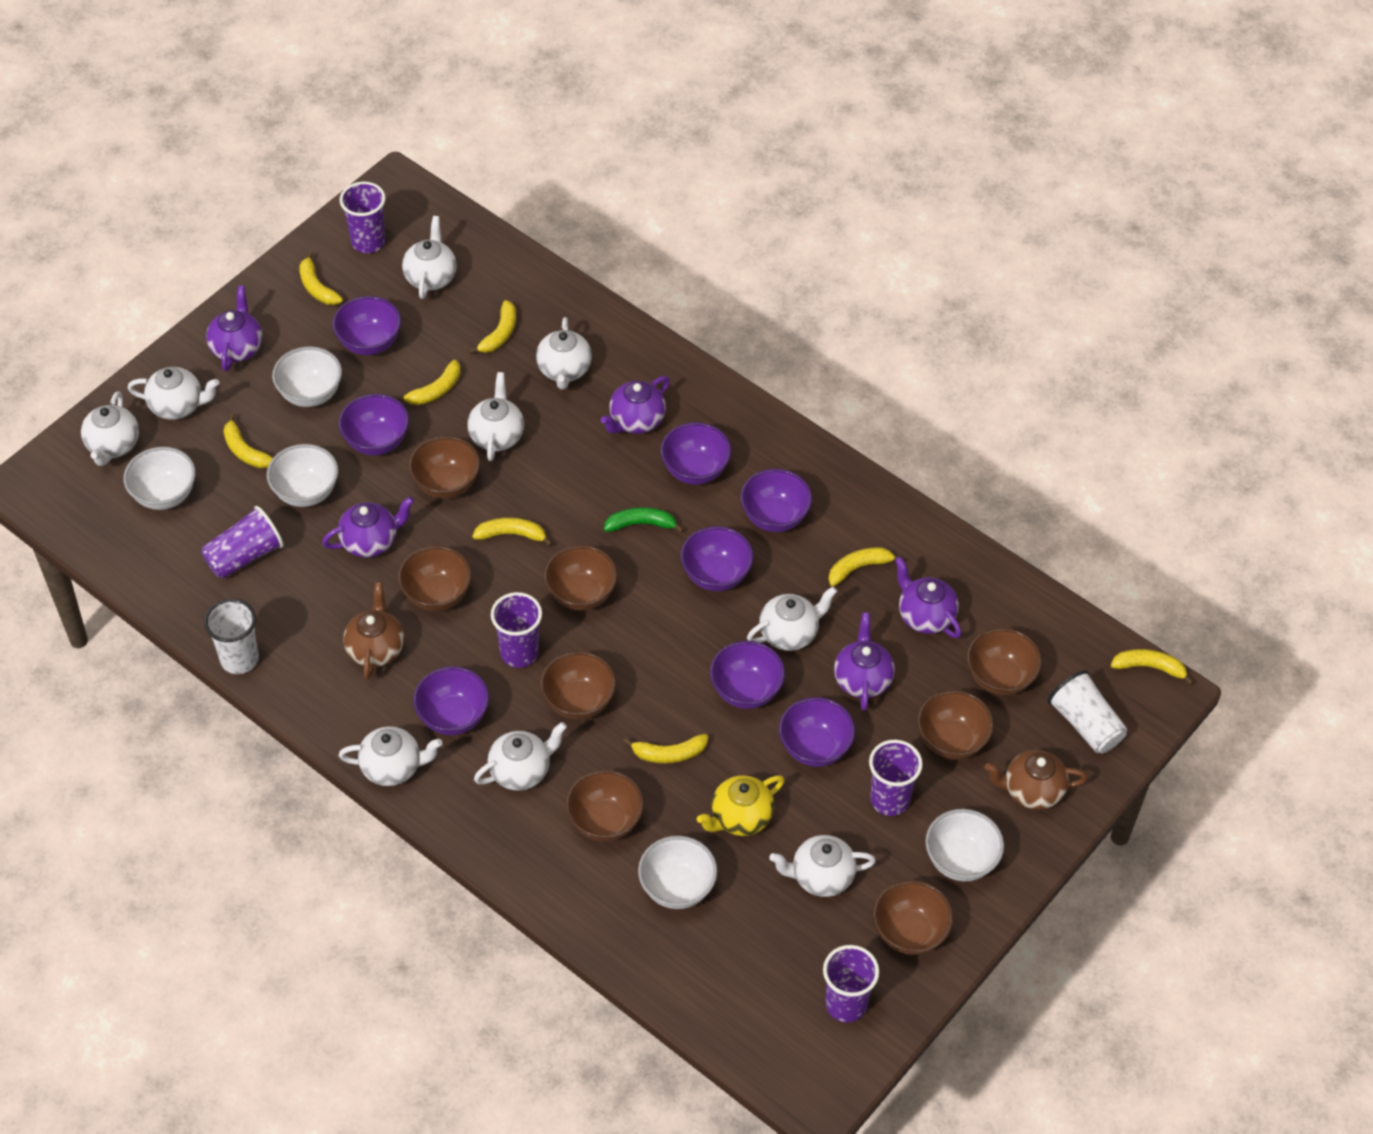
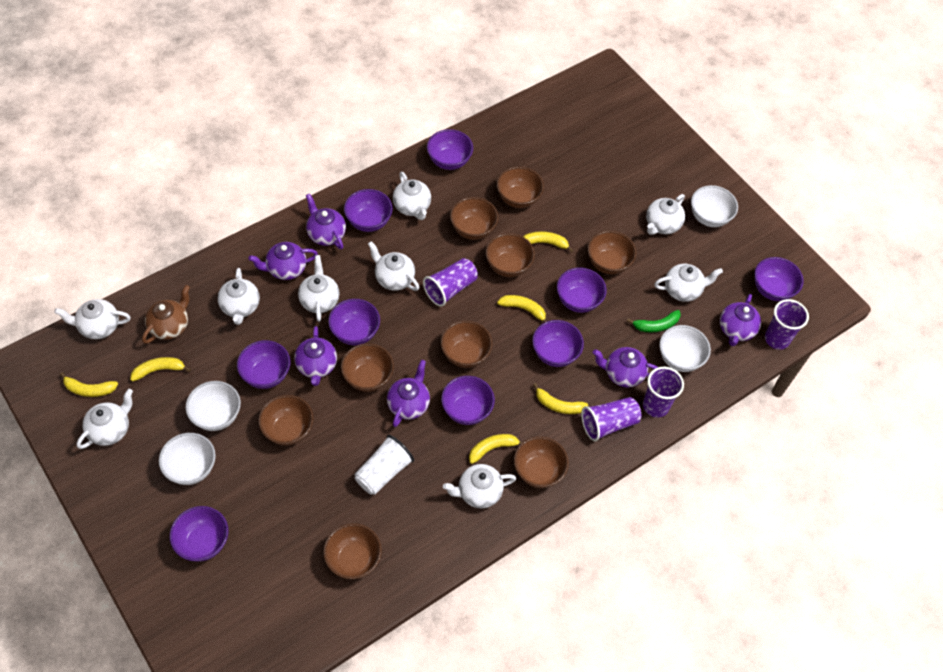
brown bowl: 8 -> 9
brown teapot: 2 -> 1
purple bowl: 8 -> 9
purple cup: 5 -> 4
purple teapot: 5 -> 6
white bowl: 5 -> 4
white cup: 2 -> 1
yellow banana: 8 -> 6
yellow teapot: 1 -> 0

